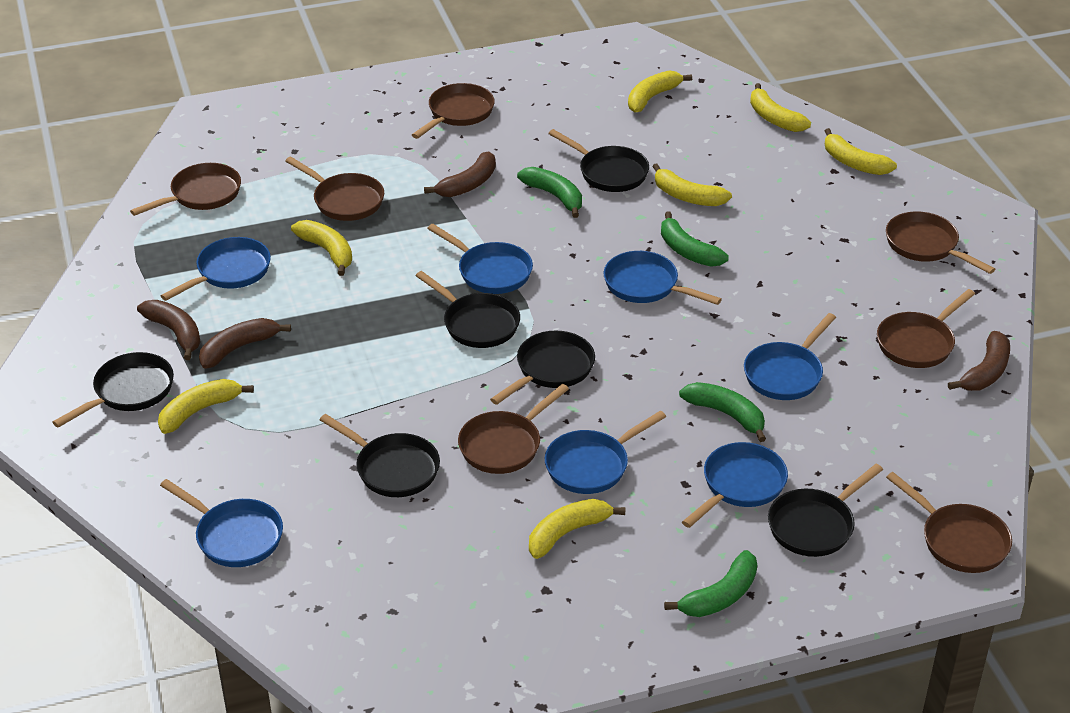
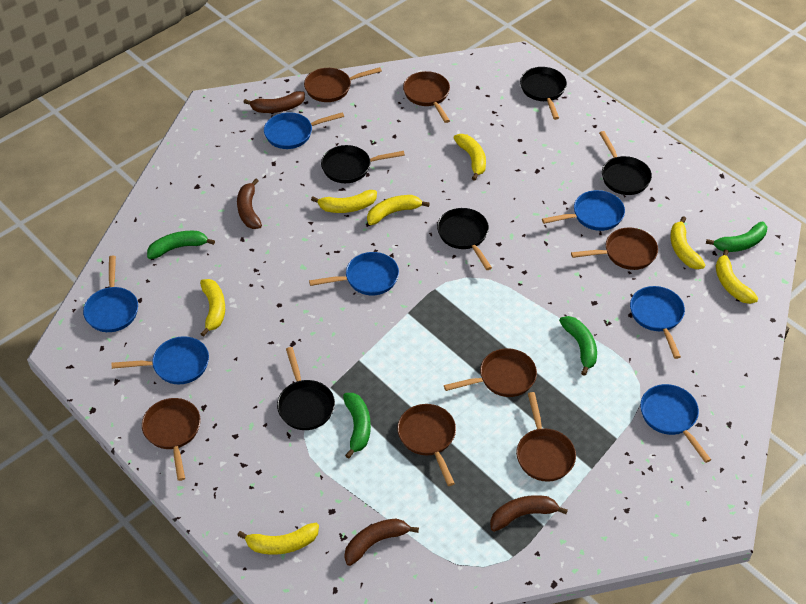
black pan: 6 -> 5

